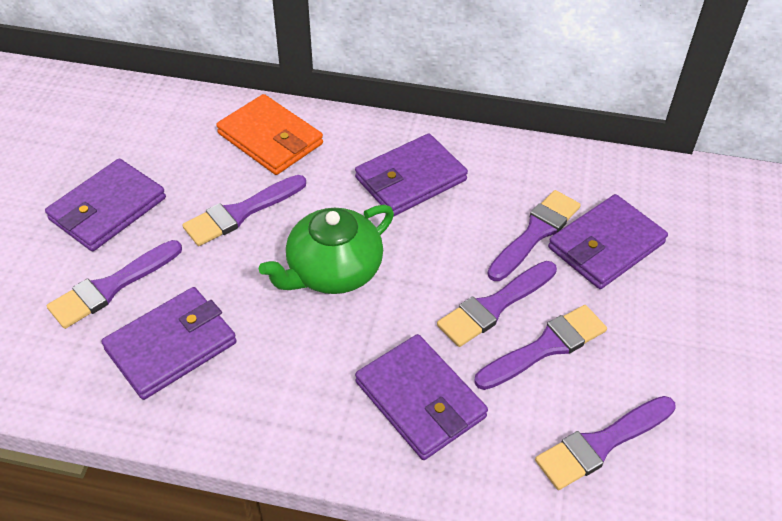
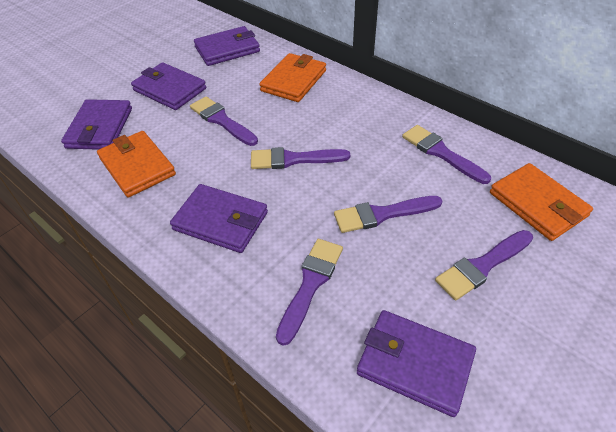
green teapot: 1 -> 0
orange wallet: 1 -> 3

